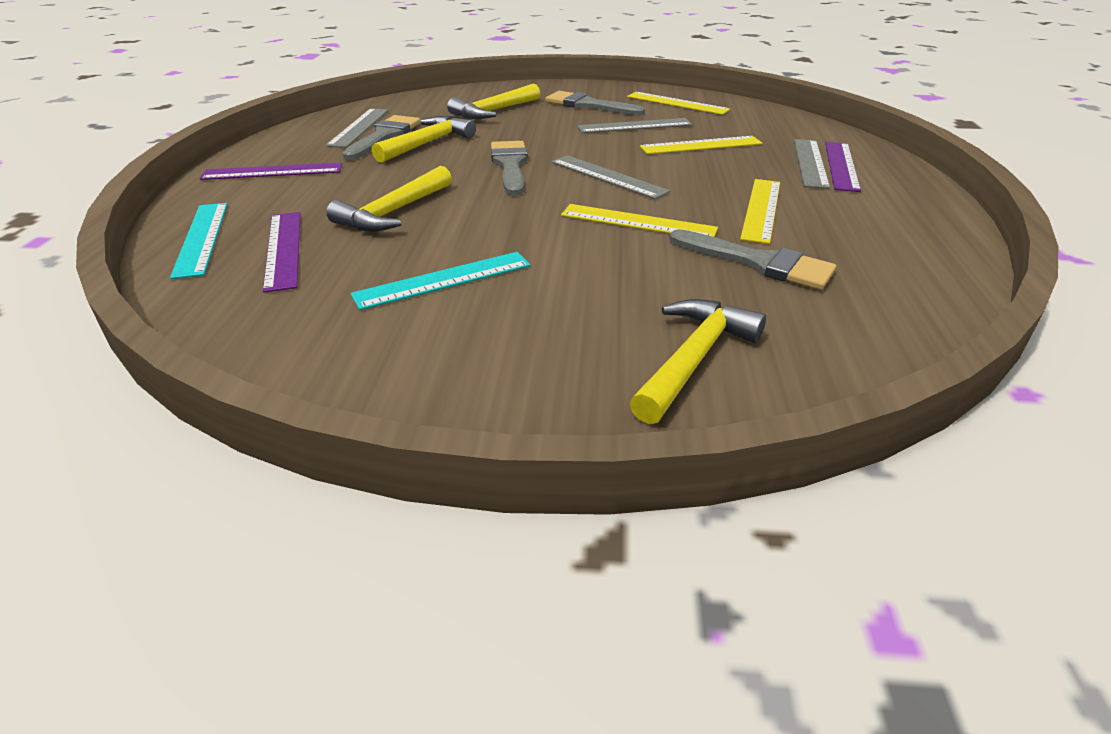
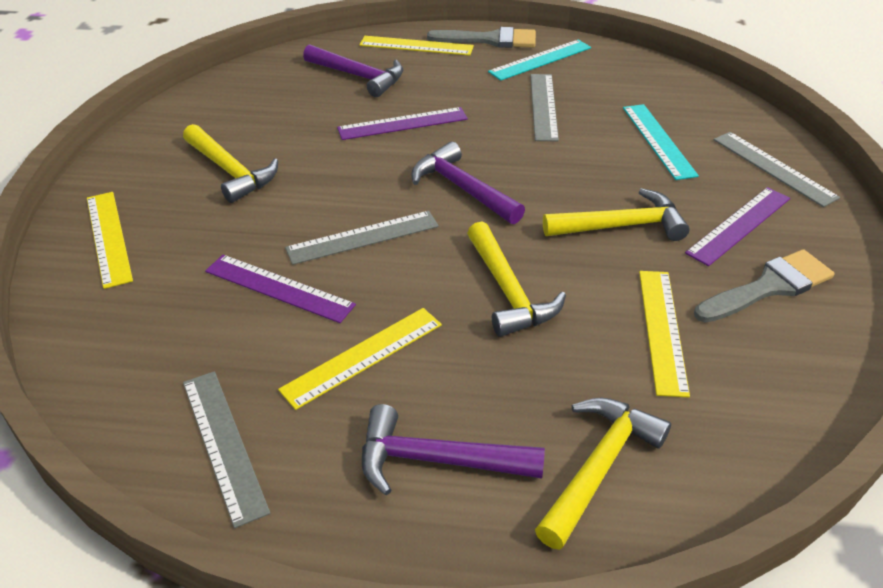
grey brush: 4 -> 2
purple hammer: 0 -> 3

